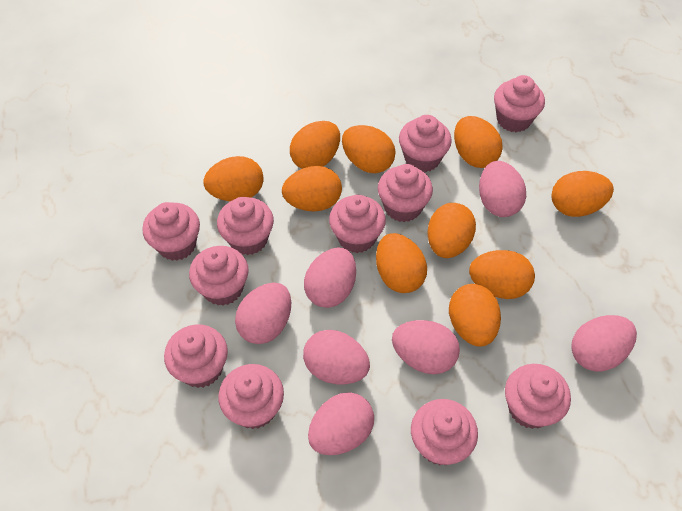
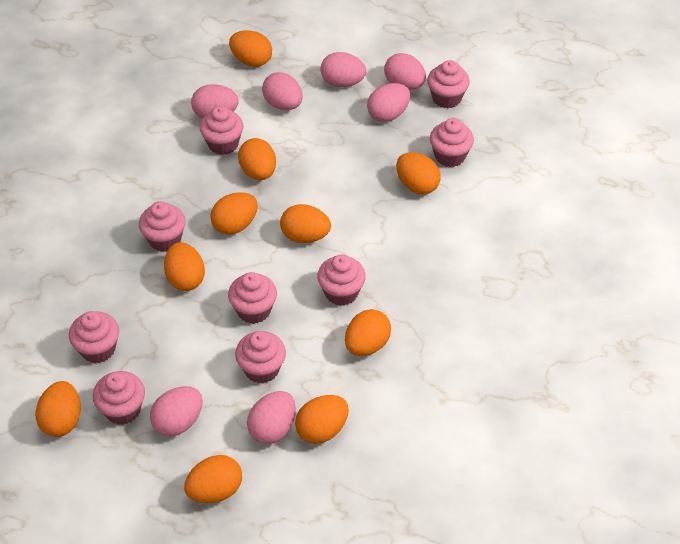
pink cupcake: 11 -> 9

